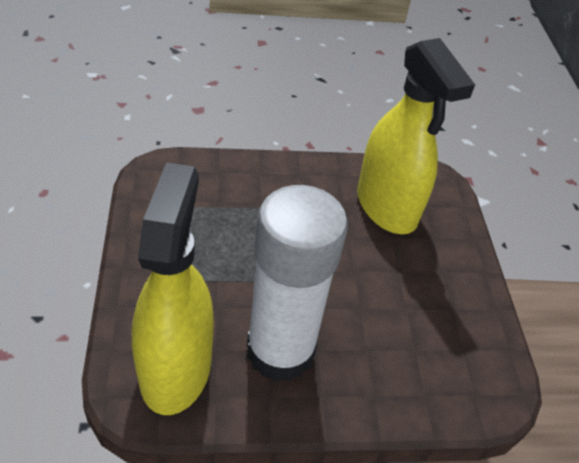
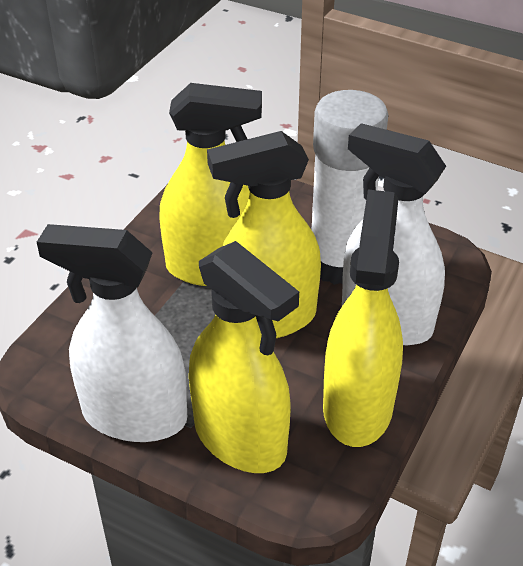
white spray bottle: 0 -> 2
yellow spray bottle: 2 -> 4

